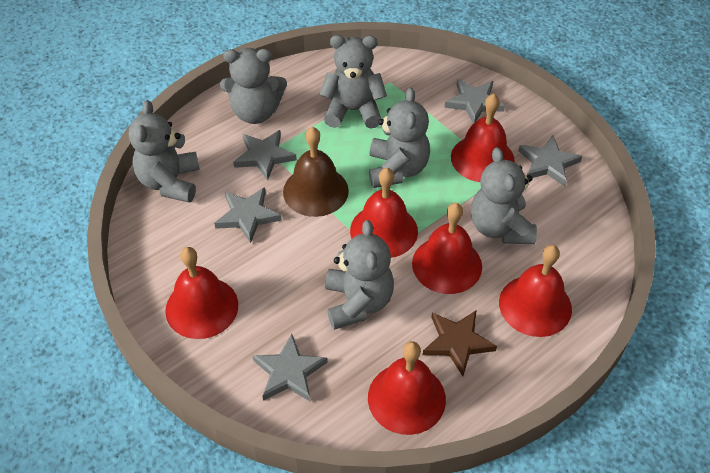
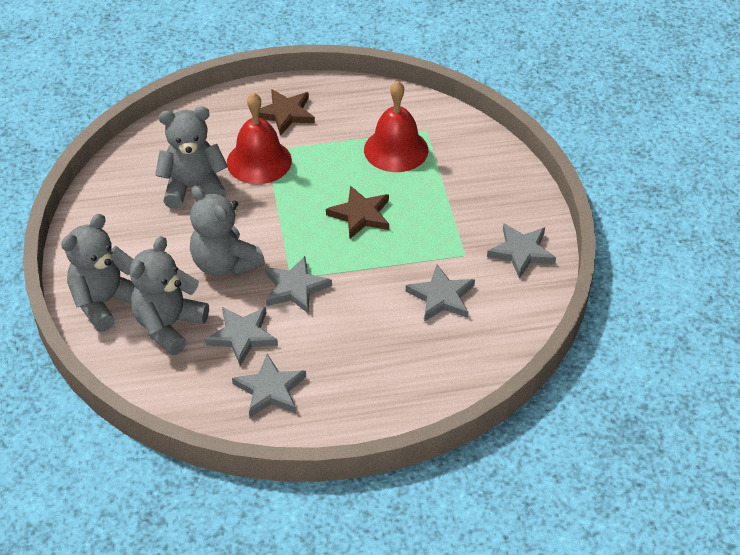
brown bell: 1 -> 0
brown star: 1 -> 2
grey teddy bear: 6 -> 4
red bell: 6 -> 2

